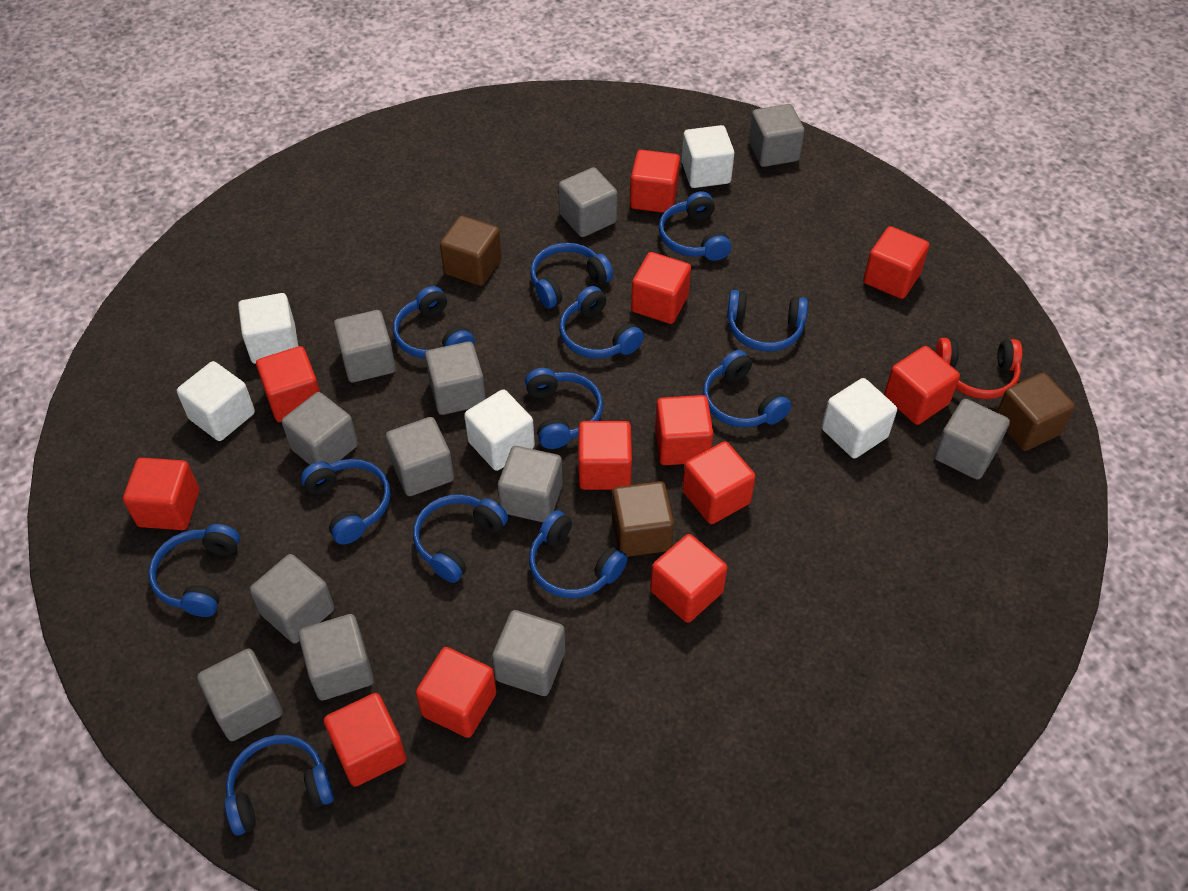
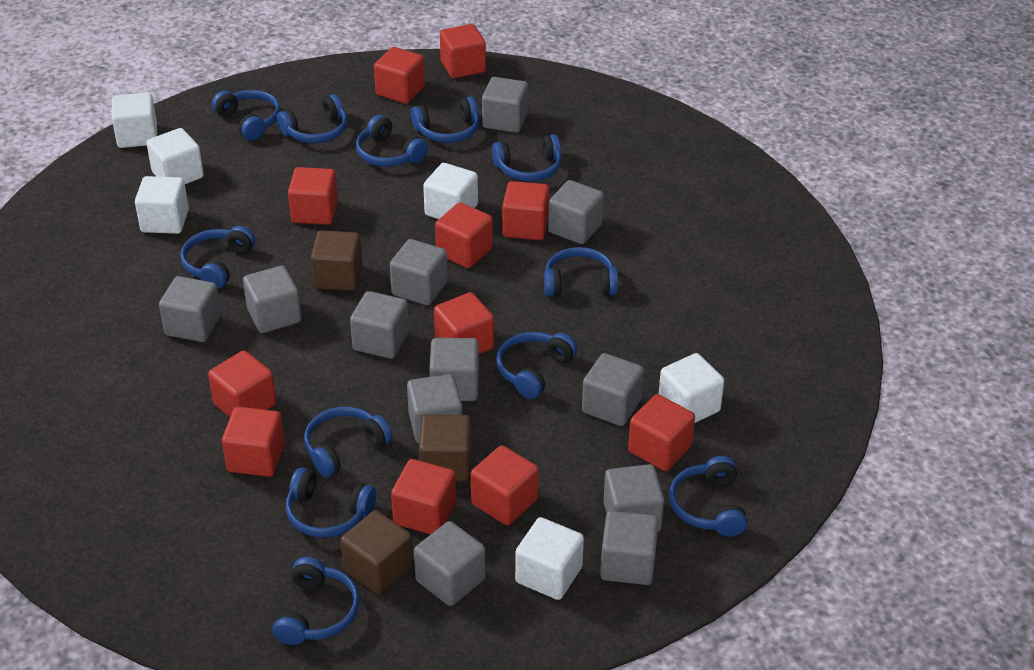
red cube: 12 -> 11
red headphones: 1 -> 0
white cube: 5 -> 6

